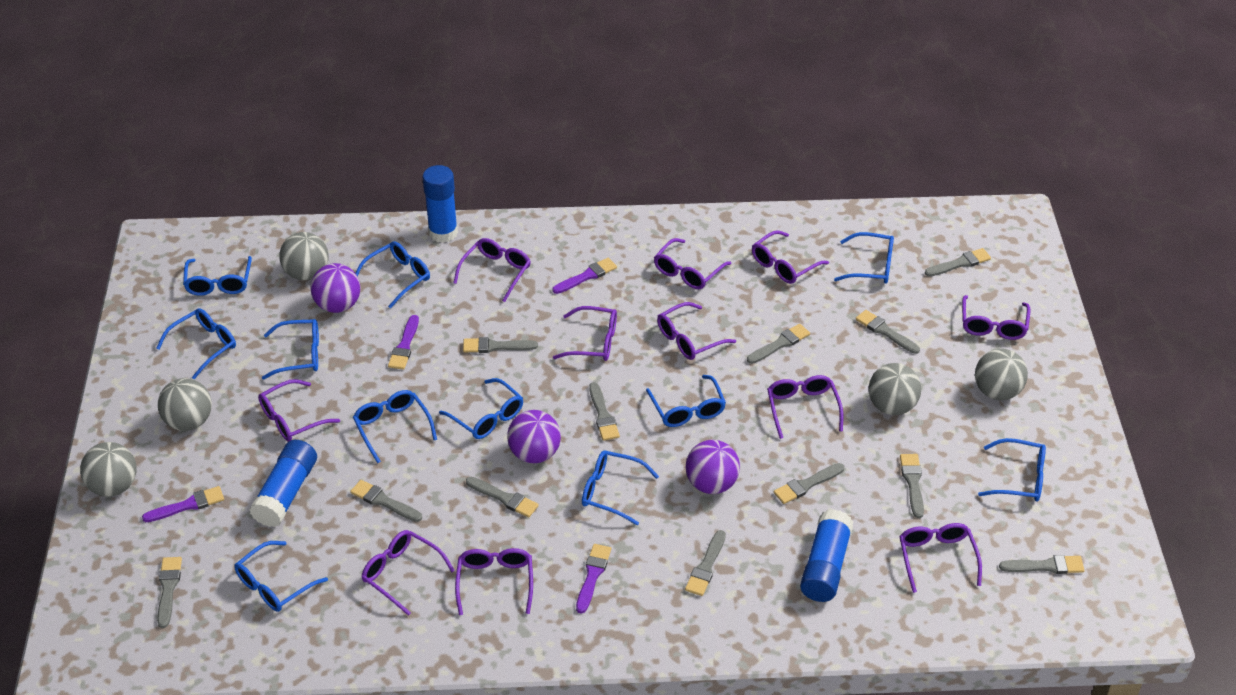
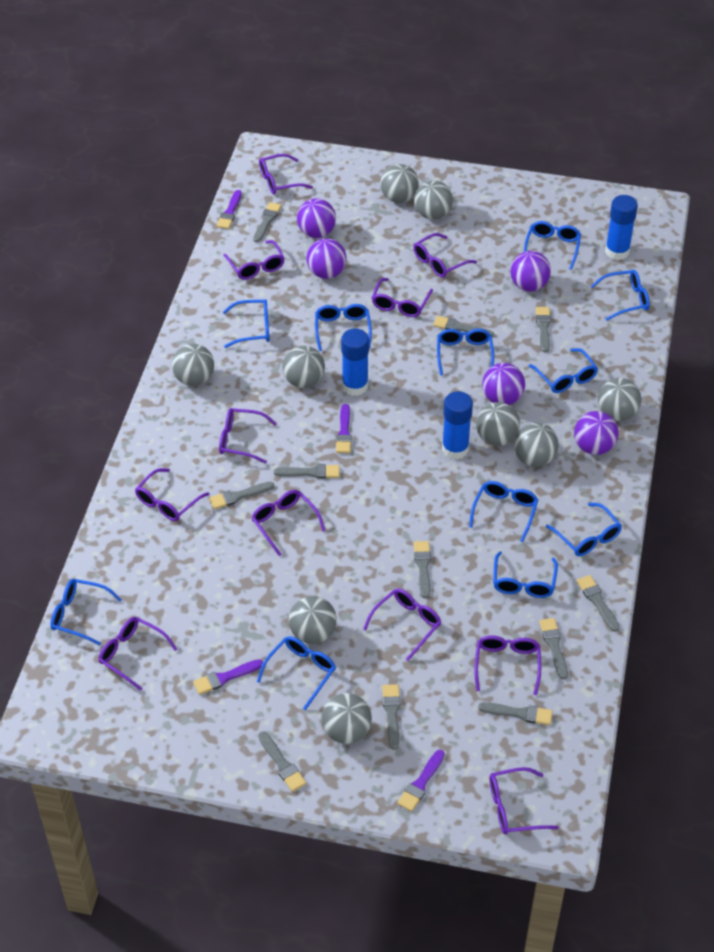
grey ball: 5 -> 9
grey brush: 12 -> 11
purple ball: 3 -> 5

